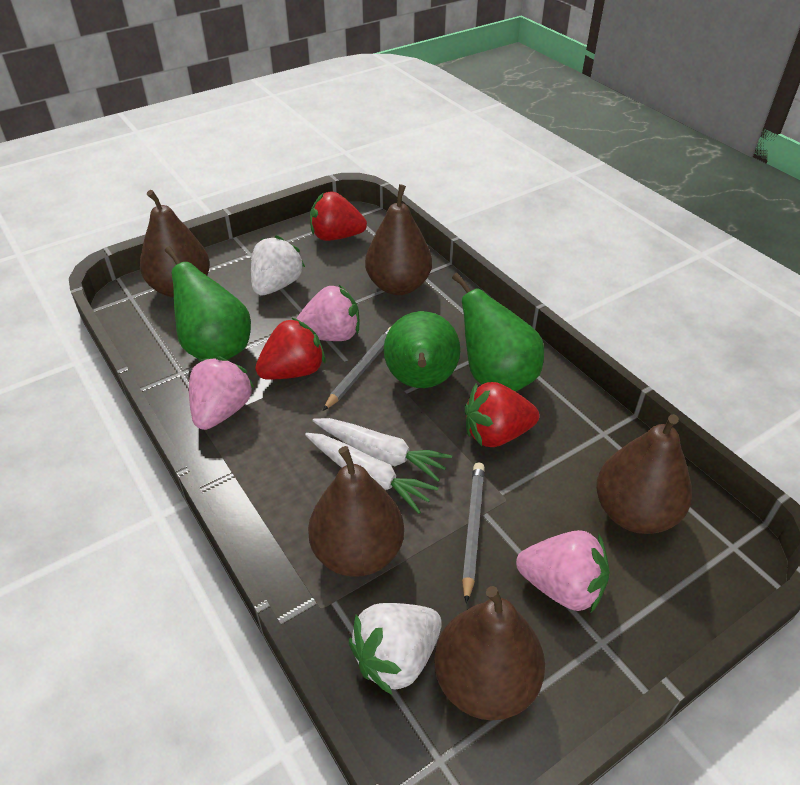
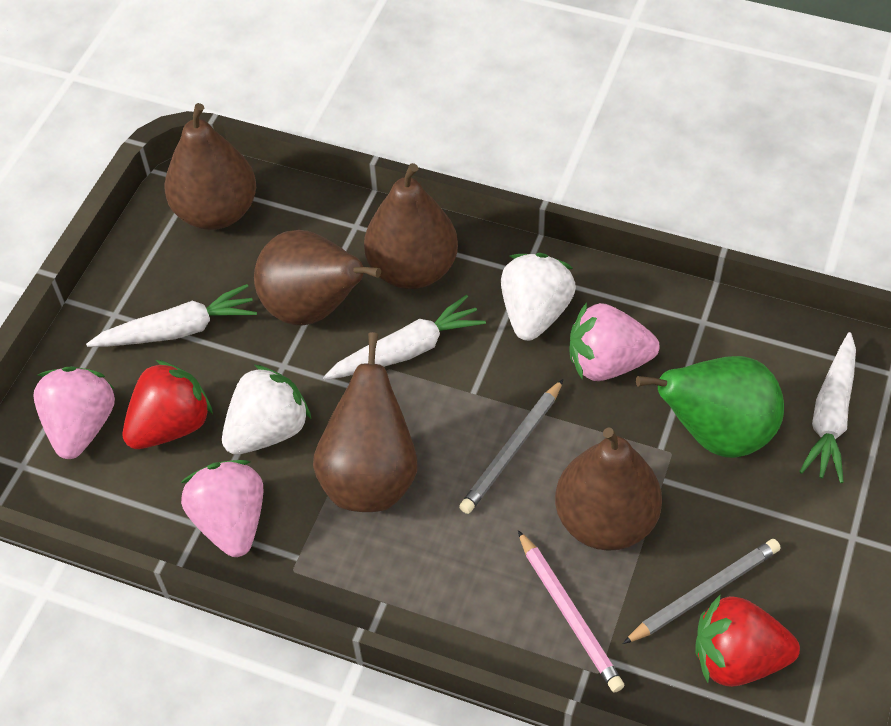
green pear: 3 -> 1
pink pencil: 0 -> 1
red strawberry: 3 -> 2
white carrot: 2 -> 3

